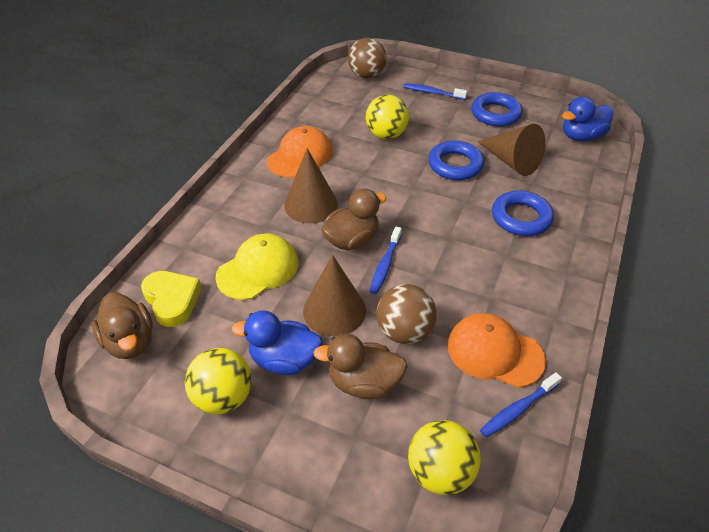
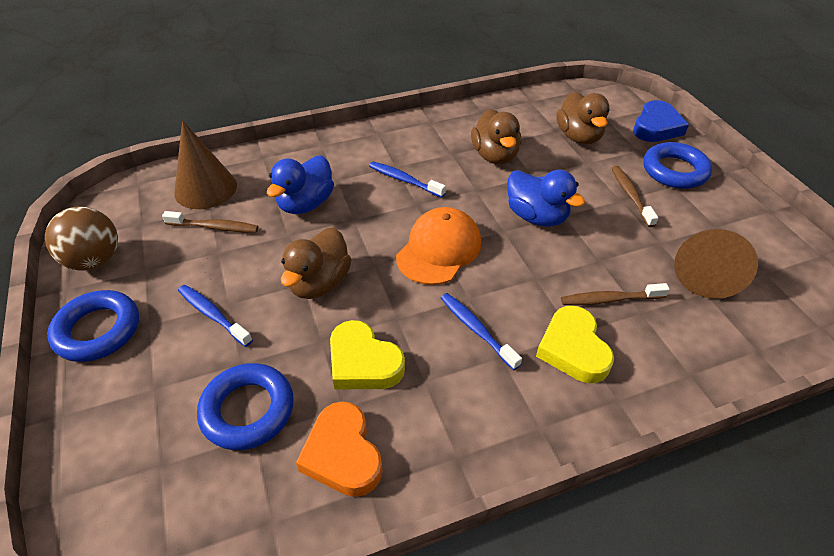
blue heart: 0 -> 1
brown ball: 2 -> 1
brown cone: 3 -> 2
brown toothbrush: 0 -> 3
orange cap: 2 -> 1
orange heart: 0 -> 1
yellow ball: 3 -> 0
yellow cap: 1 -> 0
yellow heart: 1 -> 2

